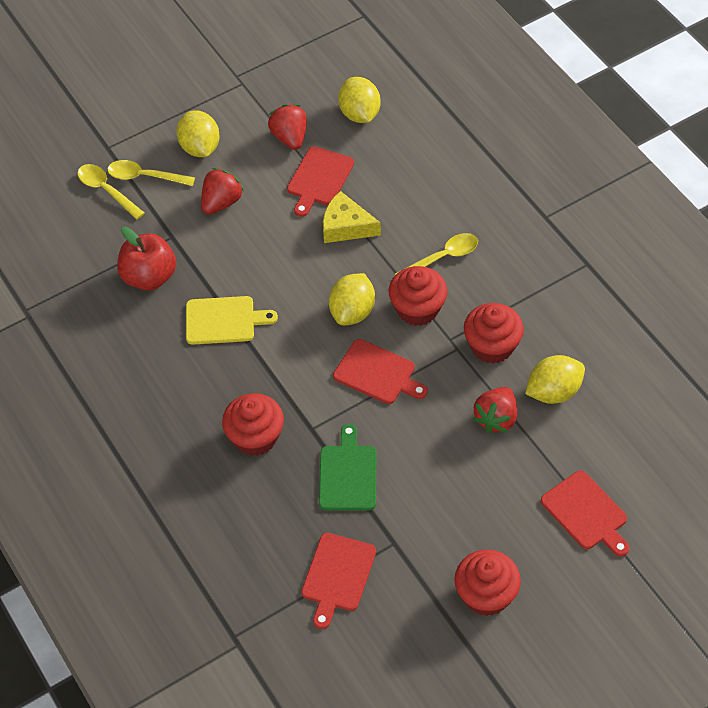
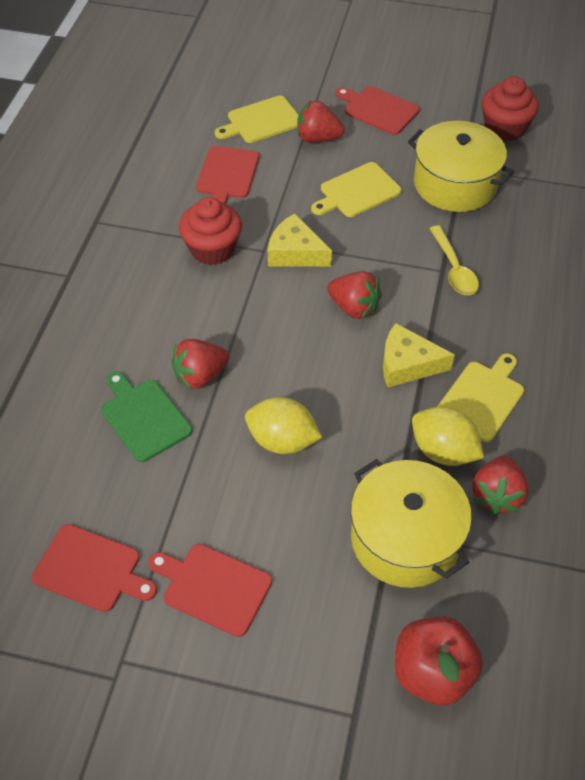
red cupcake: 4 -> 2
red strawberry: 3 -> 4
yellow cheese: 1 -> 2
yellow cutting board: 1 -> 3
yellow lemon: 4 -> 2
yellow pot: 0 -> 2
yellow spoon: 3 -> 1

